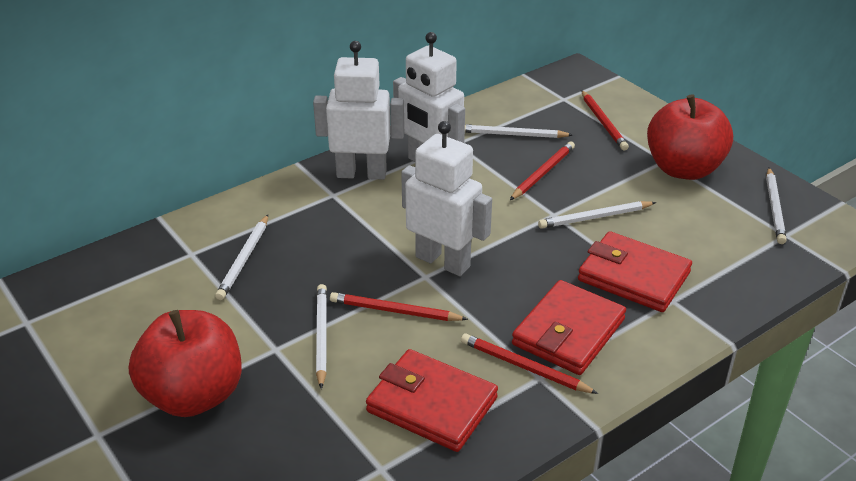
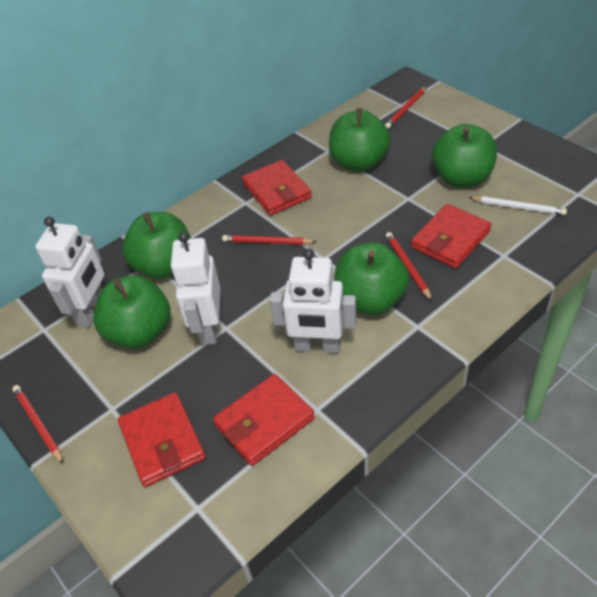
green apple: 0 -> 5
red apple: 2 -> 0
red wallet: 3 -> 4
white pencil: 5 -> 1

